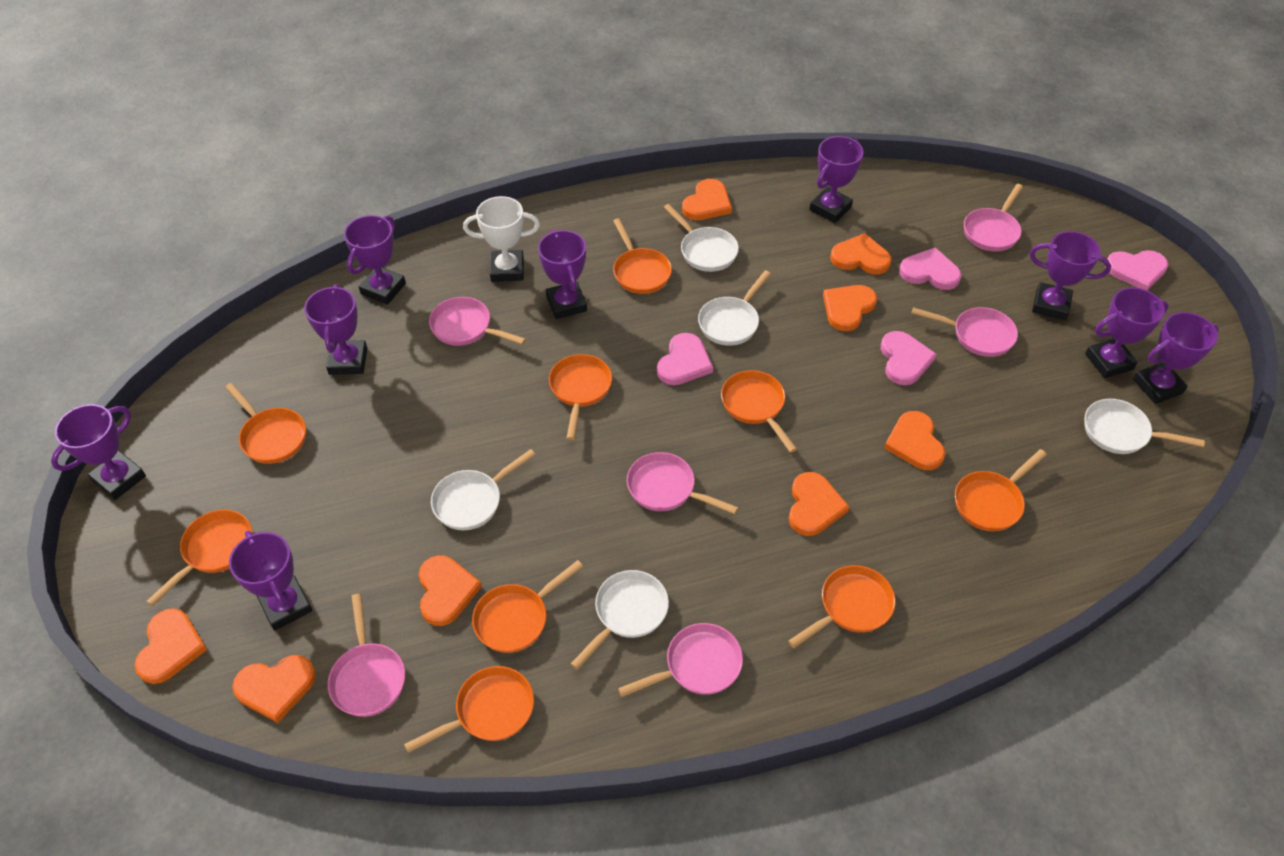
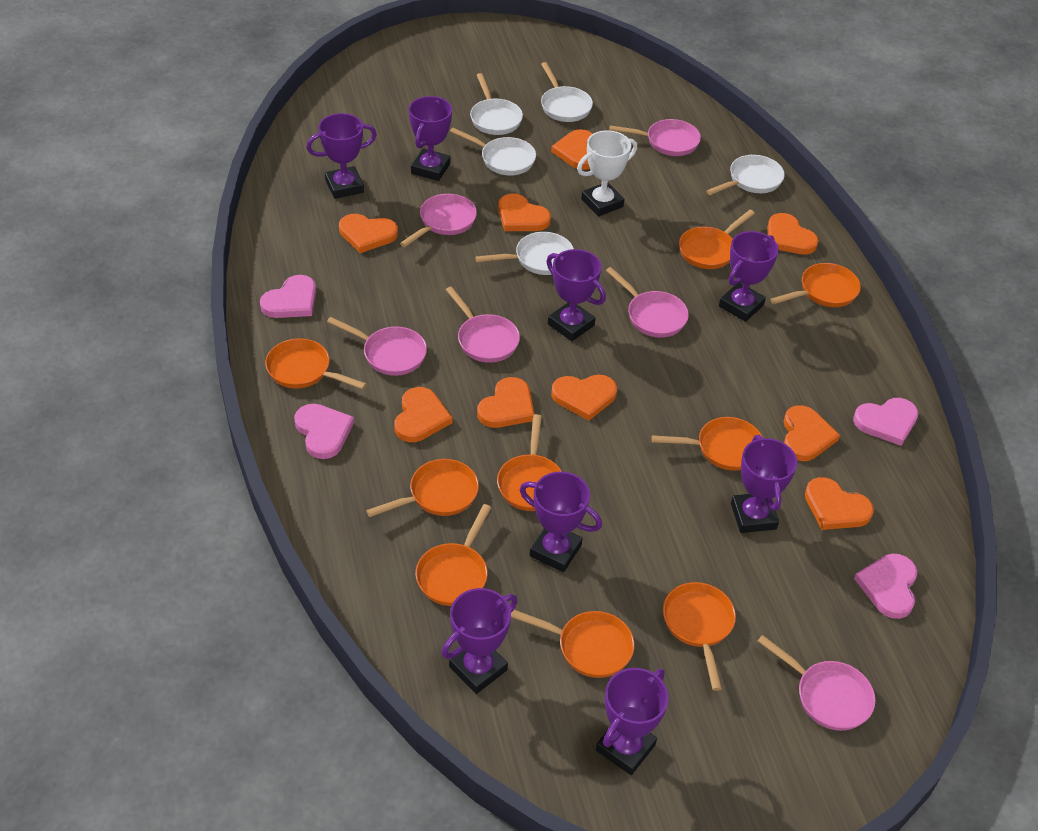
orange heart: 8 -> 9
purple trophy: 9 -> 8

